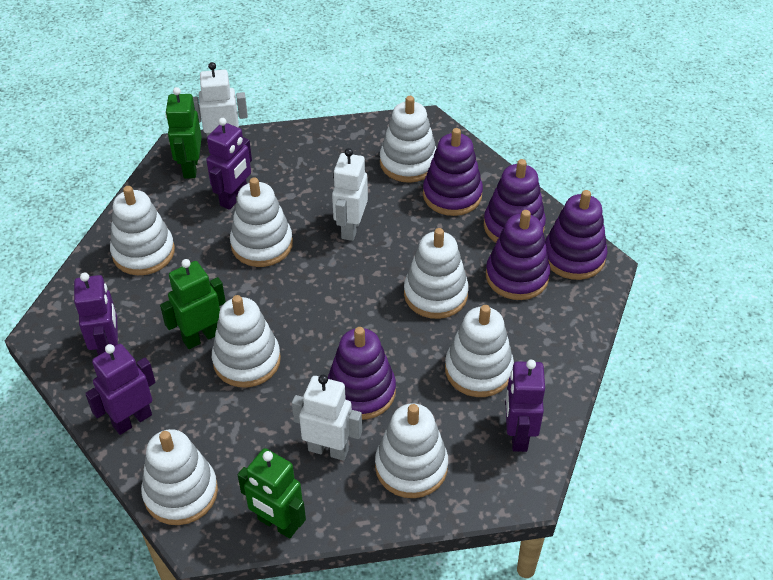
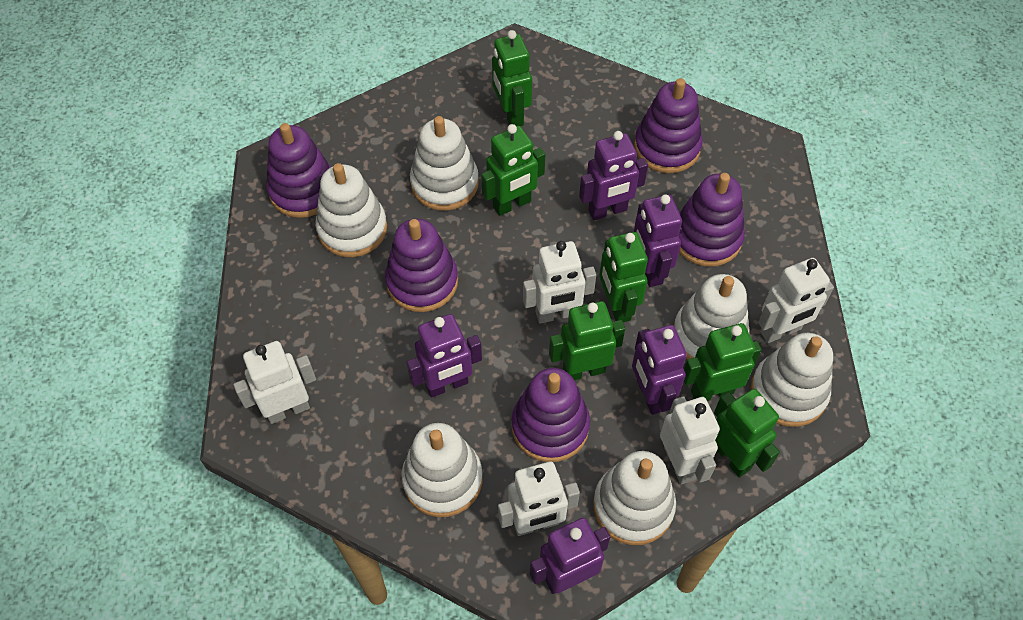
green robot: 3 -> 6
purple robot: 4 -> 5
white robot: 3 -> 5
white stacking toy: 8 -> 6

